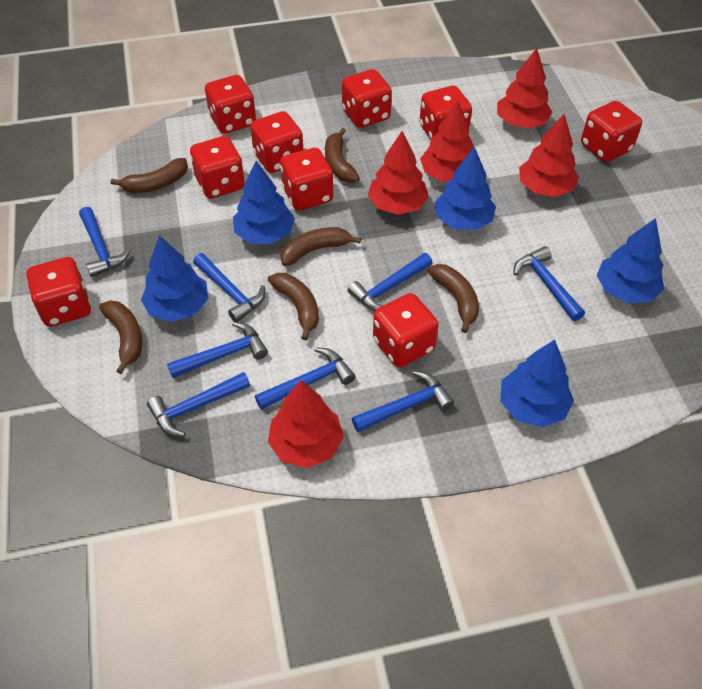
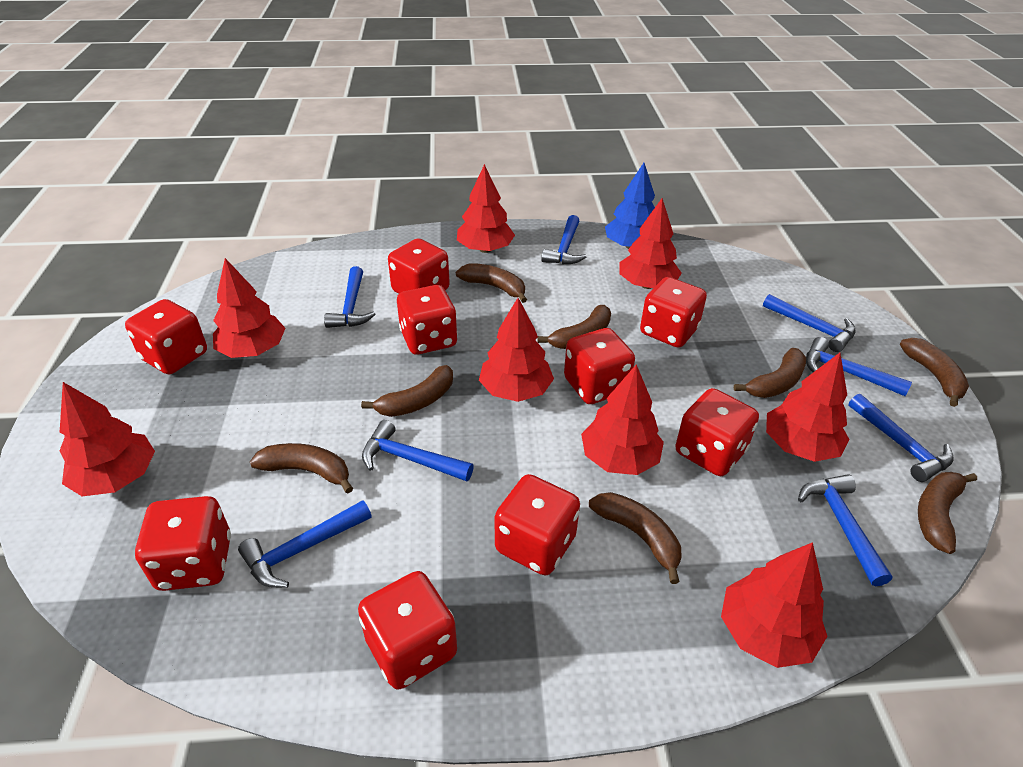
blue tree: 5 -> 1
brown banana: 6 -> 8
red tree: 5 -> 8

